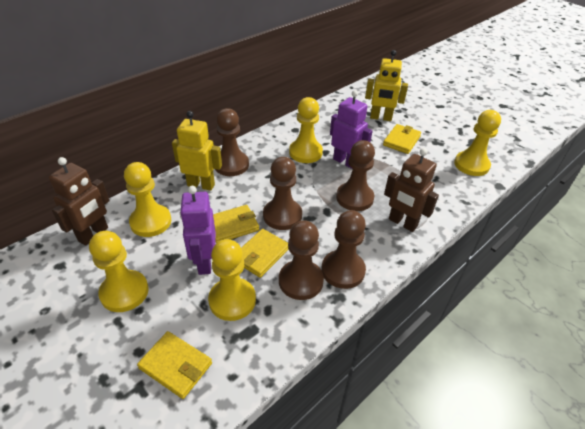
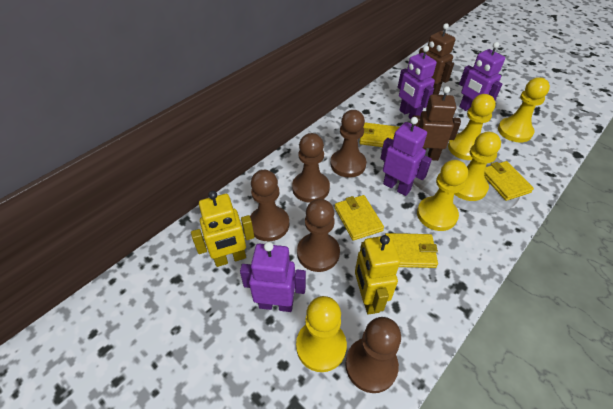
purple robot: 2 -> 4

